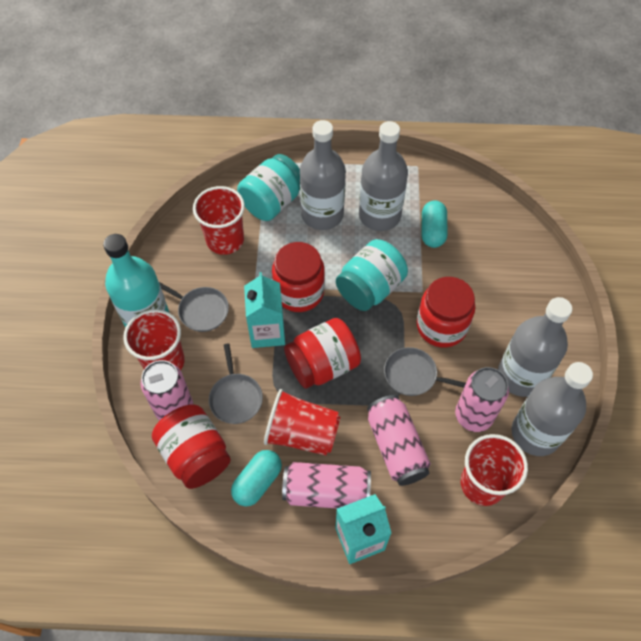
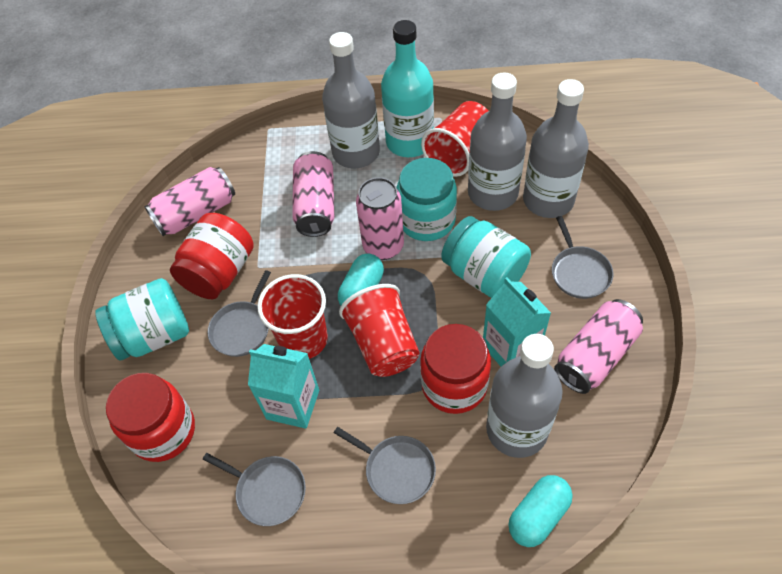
grey pan: 3 -> 4
red cup: 4 -> 3
red jar: 4 -> 3
turquoise jar: 2 -> 3

